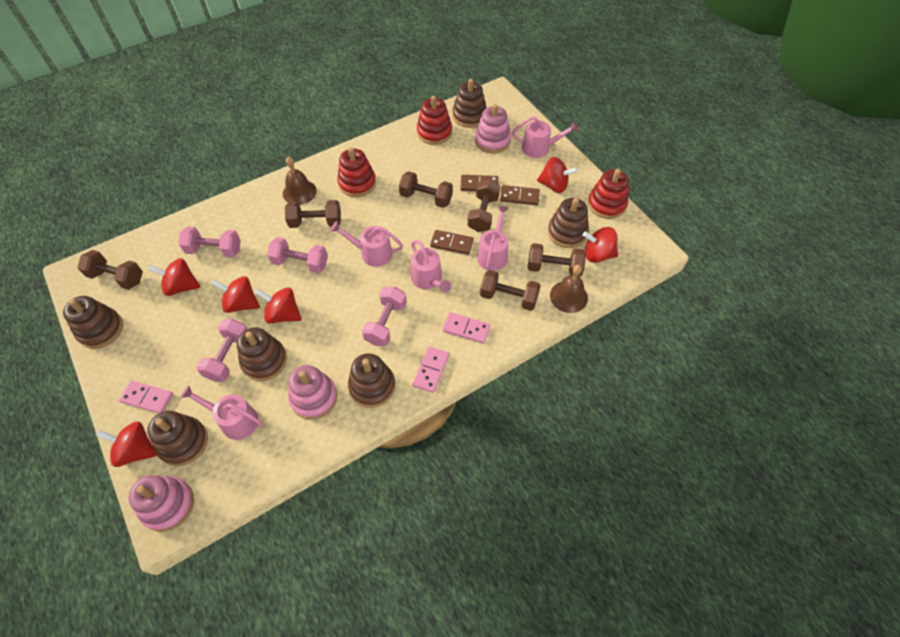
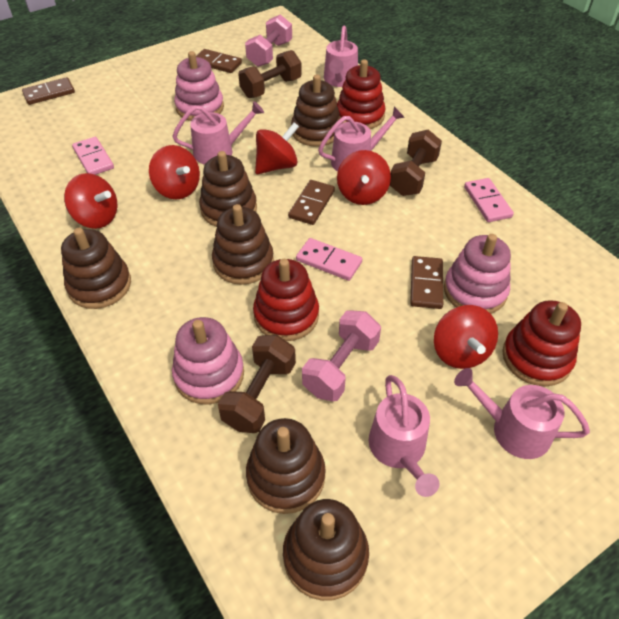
brown bell: 2 -> 0
brown domino: 3 -> 4
brown dumbbell: 6 -> 3
pink dumbbell: 4 -> 2
red spinning top: 6 -> 5

